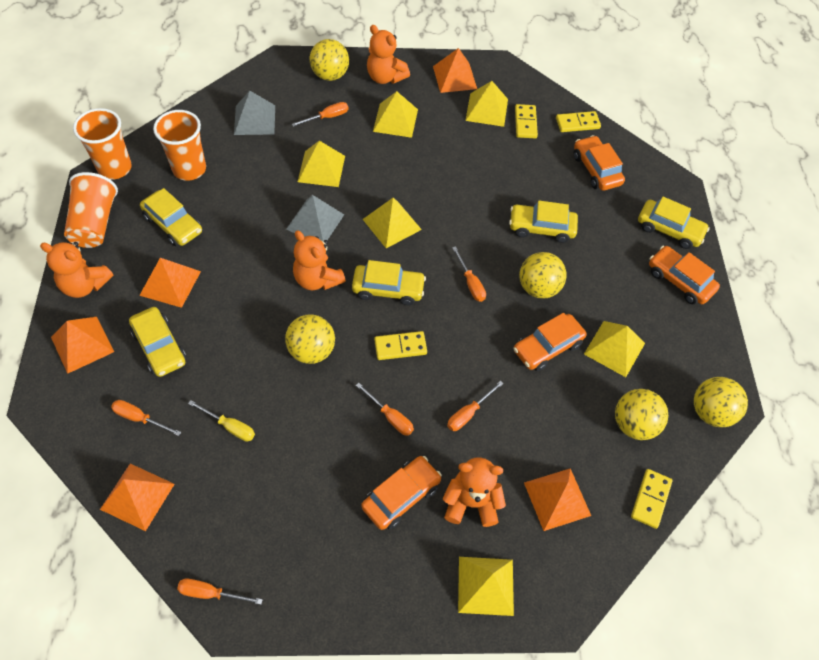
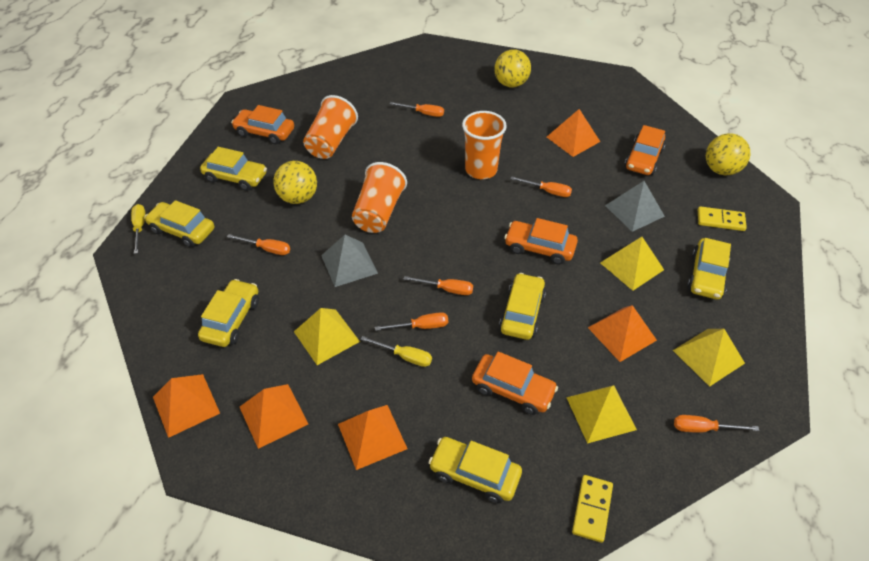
orange teddy bear: 4 -> 0
yellow ball: 5 -> 3
yellow car: 5 -> 6
yellow domino: 4 -> 2
yellow pyramid: 6 -> 4
yellow screwdriver: 1 -> 2

